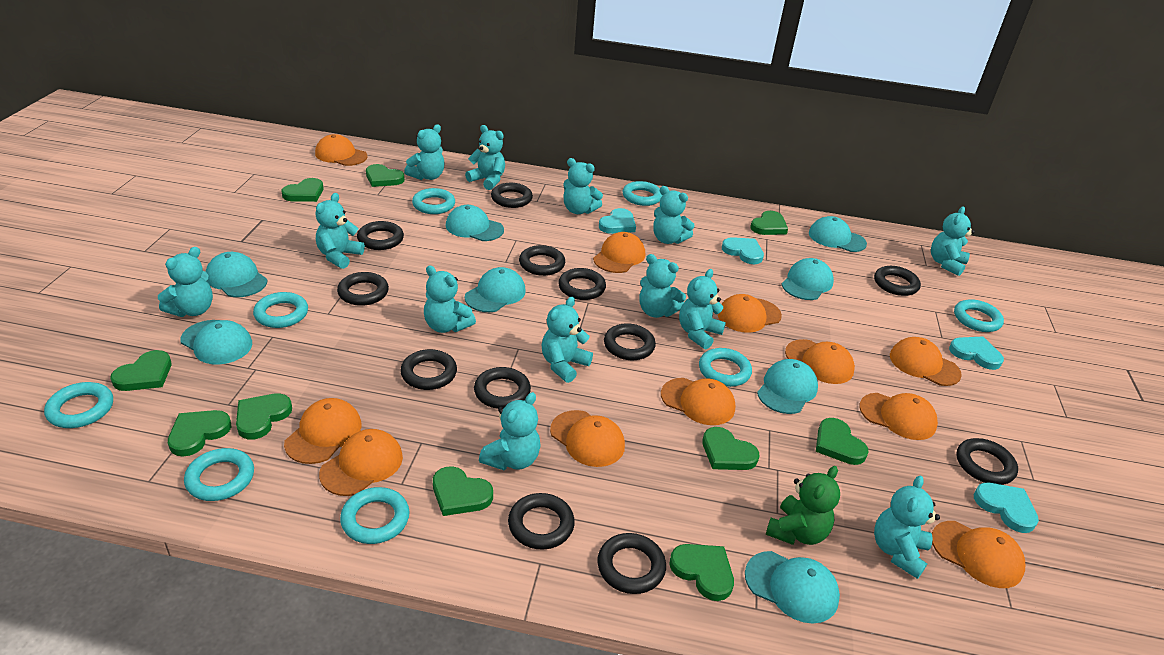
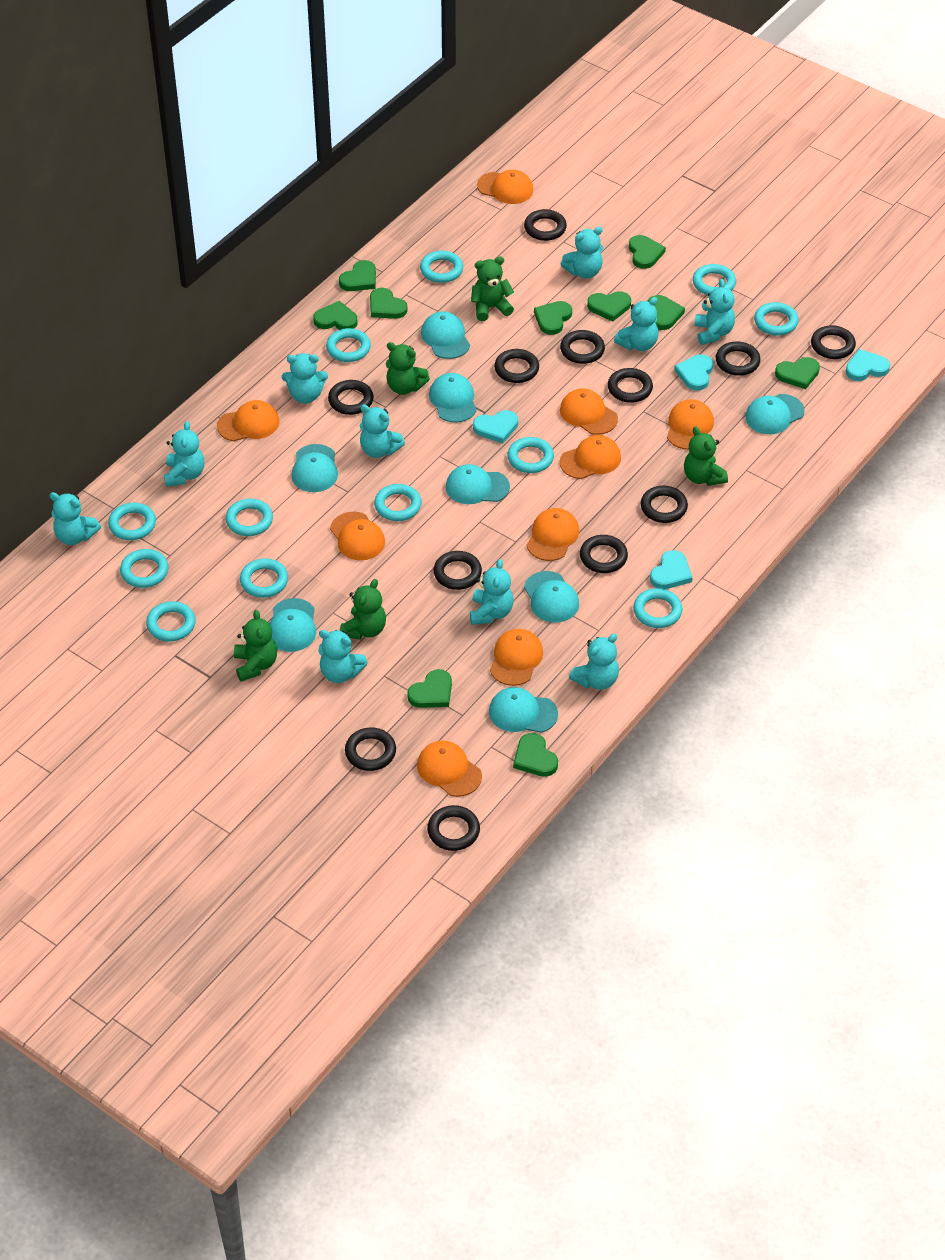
green teddy bear: 1 -> 5
orange cap: 11 -> 9
turquoise ring: 8 -> 12
turquoise teddy bear: 13 -> 10

